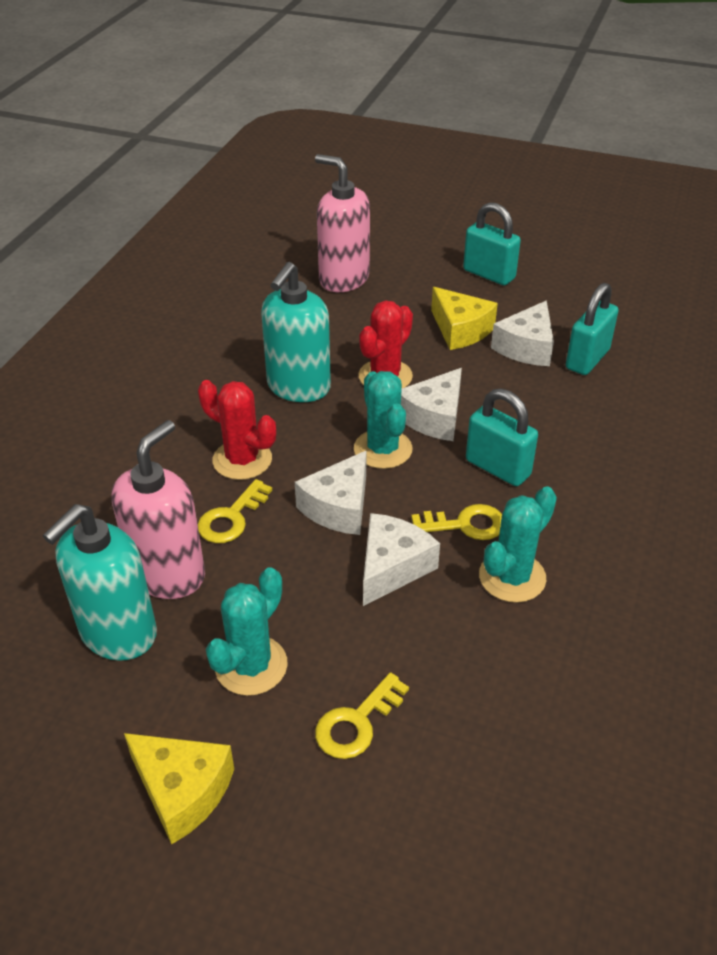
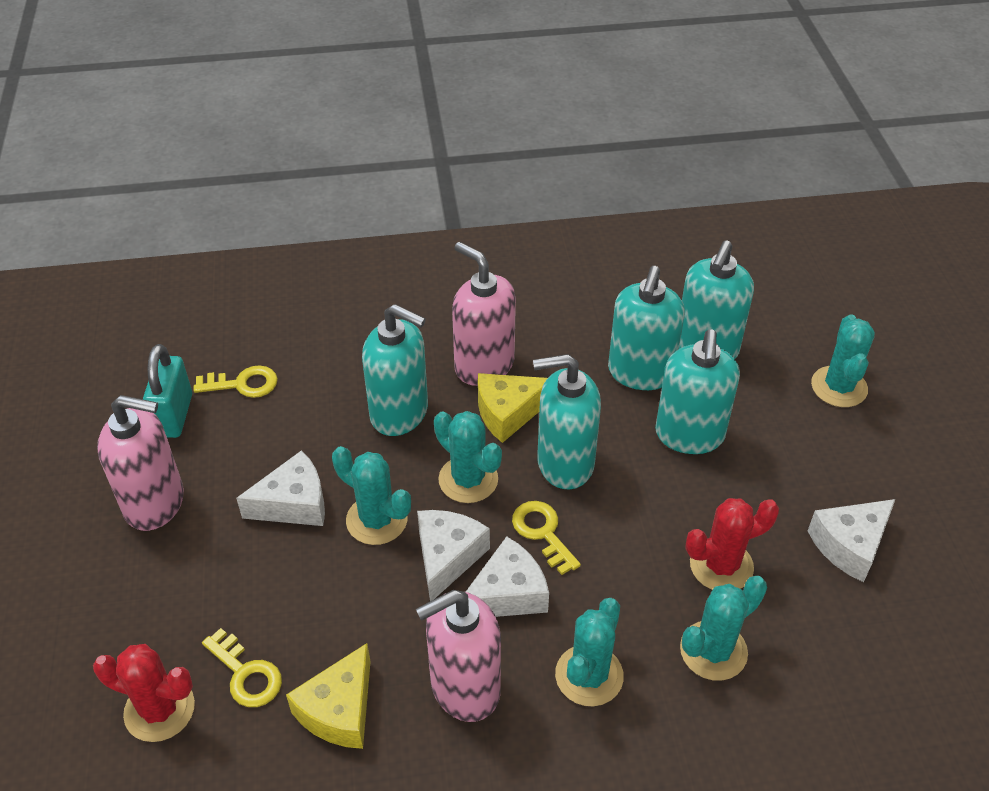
pink soap dispenser: 2 -> 3
turquoise cactus: 3 -> 5
turquoise padlock: 3 -> 1
turquoise soap dispenser: 2 -> 5

